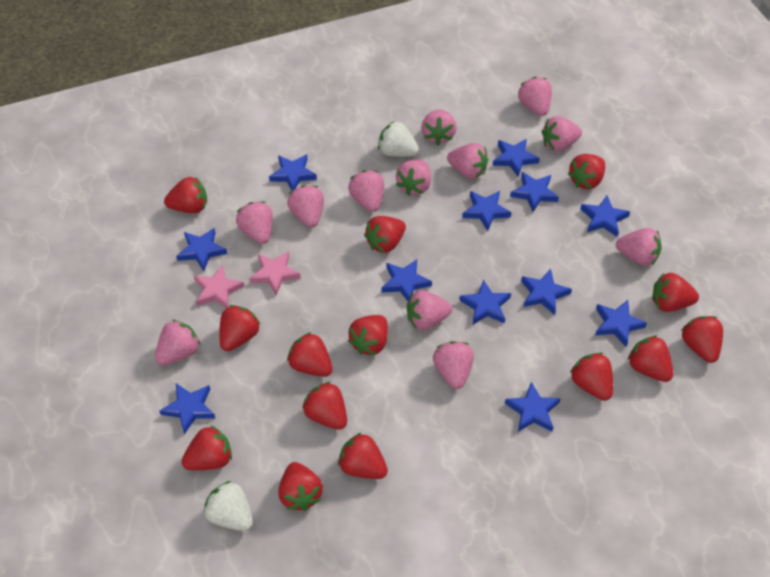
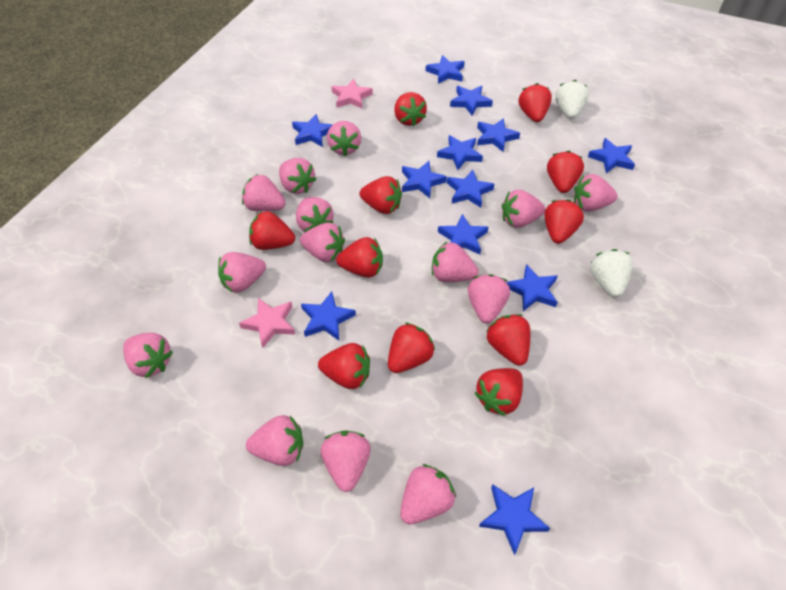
pink strawberry: 12 -> 14
red strawberry: 14 -> 11

